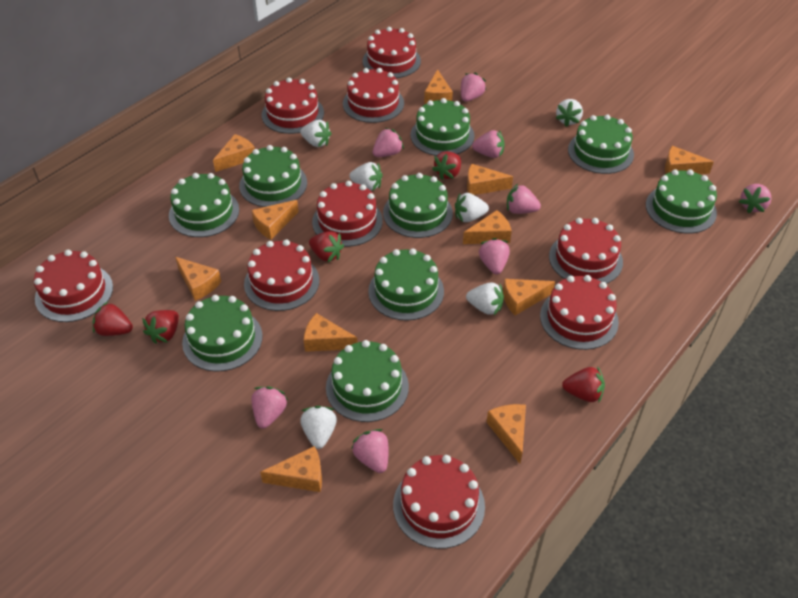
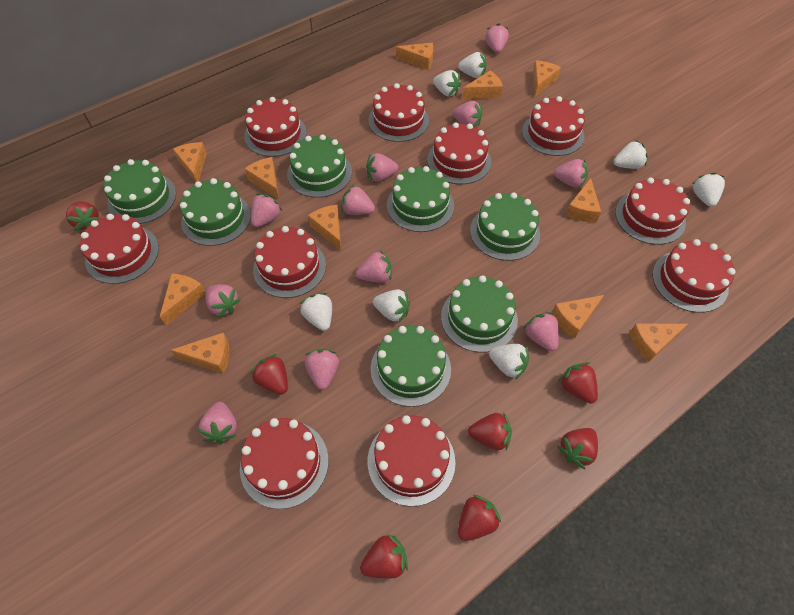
green cake: 9 -> 7
pink strawberry: 8 -> 11
red cake: 9 -> 10
red strawberry: 5 -> 7
white strawberry: 6 -> 7

